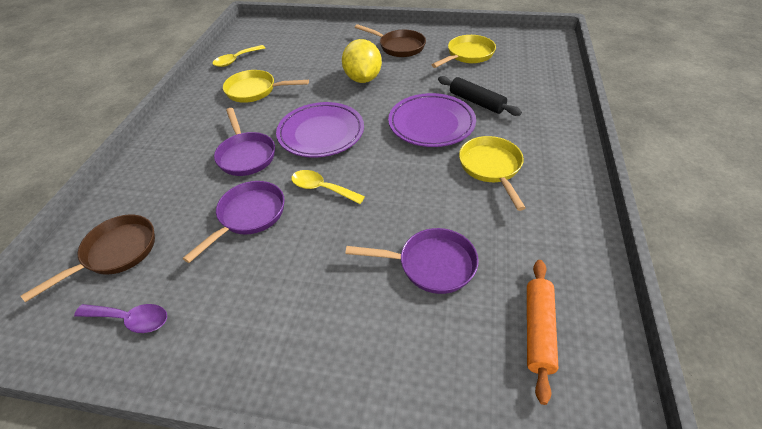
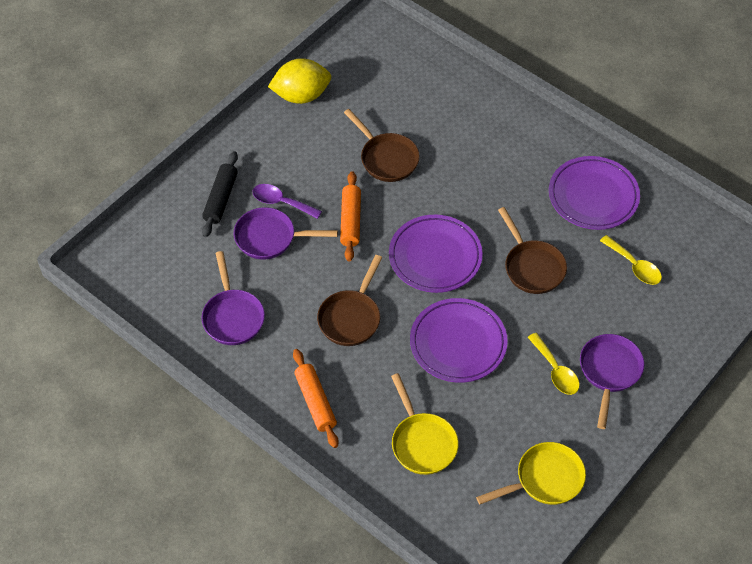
brown pan: 2 -> 3
orange rolling pin: 1 -> 2
purple plate: 2 -> 3
yellow pan: 3 -> 2

